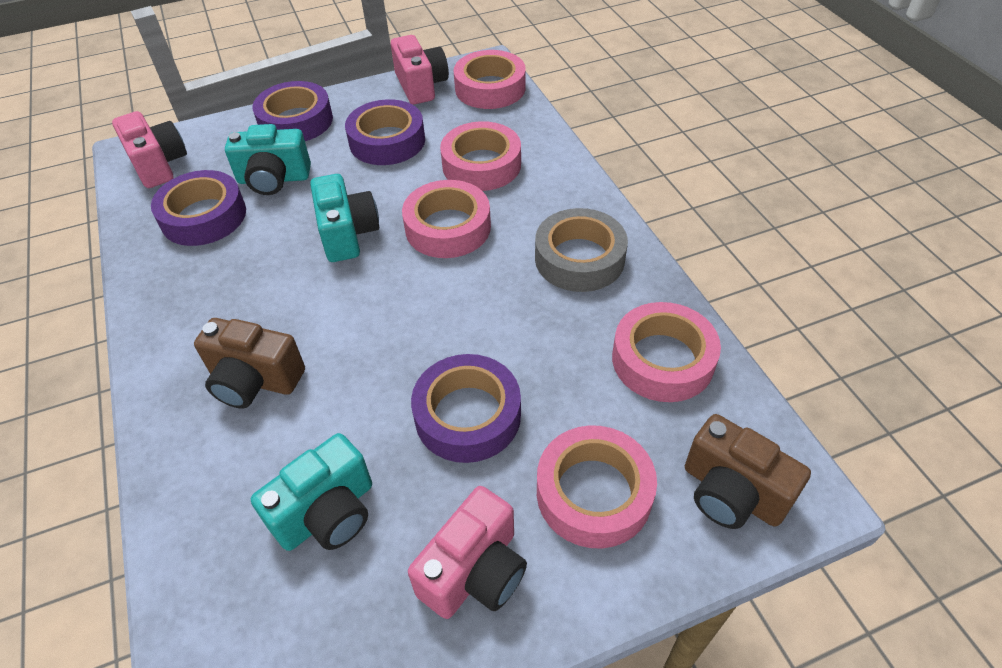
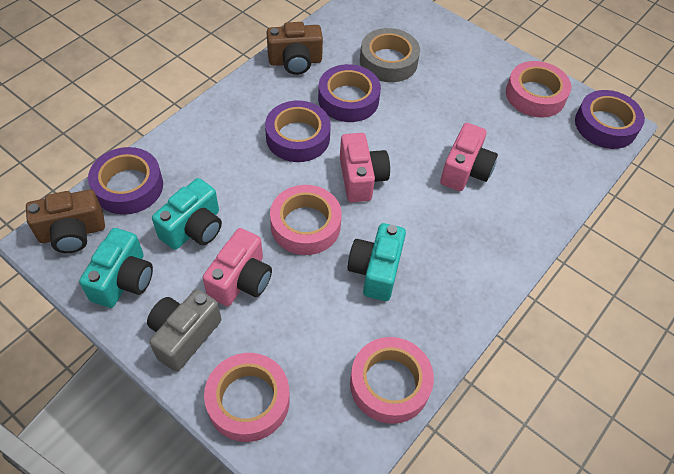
grey camera: 0 -> 1
pink tape: 5 -> 4

